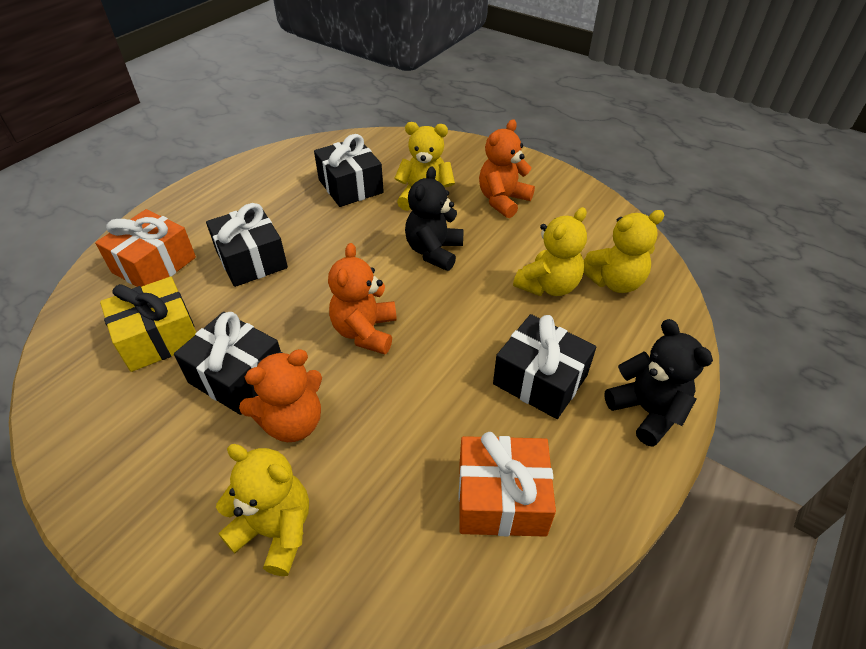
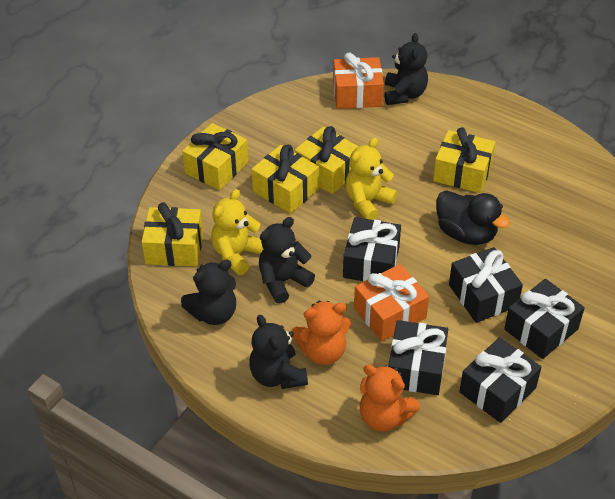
black duck: 0 -> 1
black gift: 4 -> 5
black teddy bear: 2 -> 4
orange teddy bear: 3 -> 2
yellow gift: 1 -> 5
yellow teddy bear: 4 -> 2

